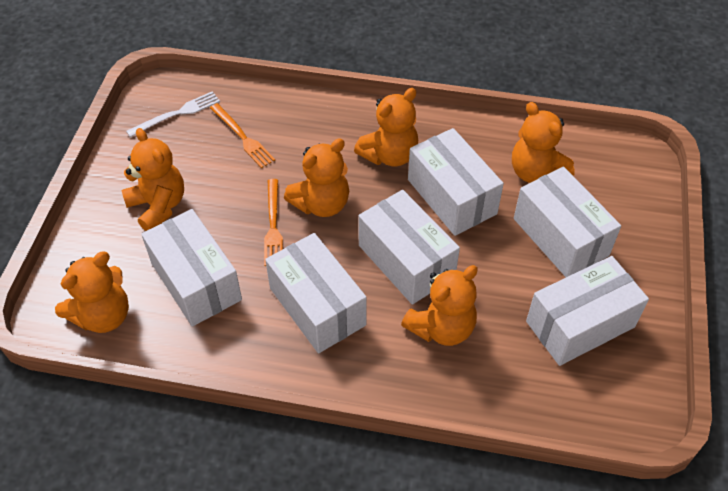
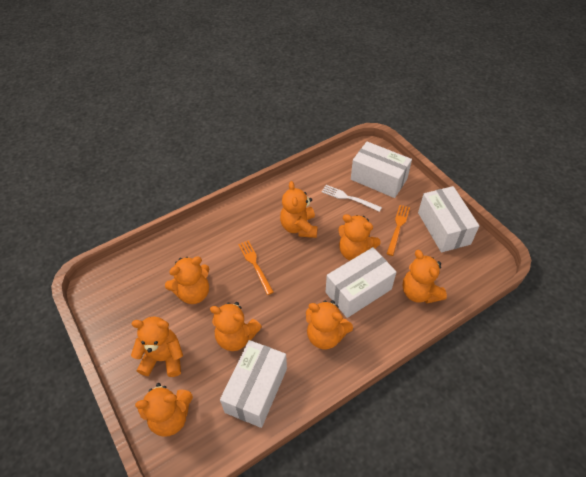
orange teddy bear: 6 -> 8
white box: 6 -> 4

